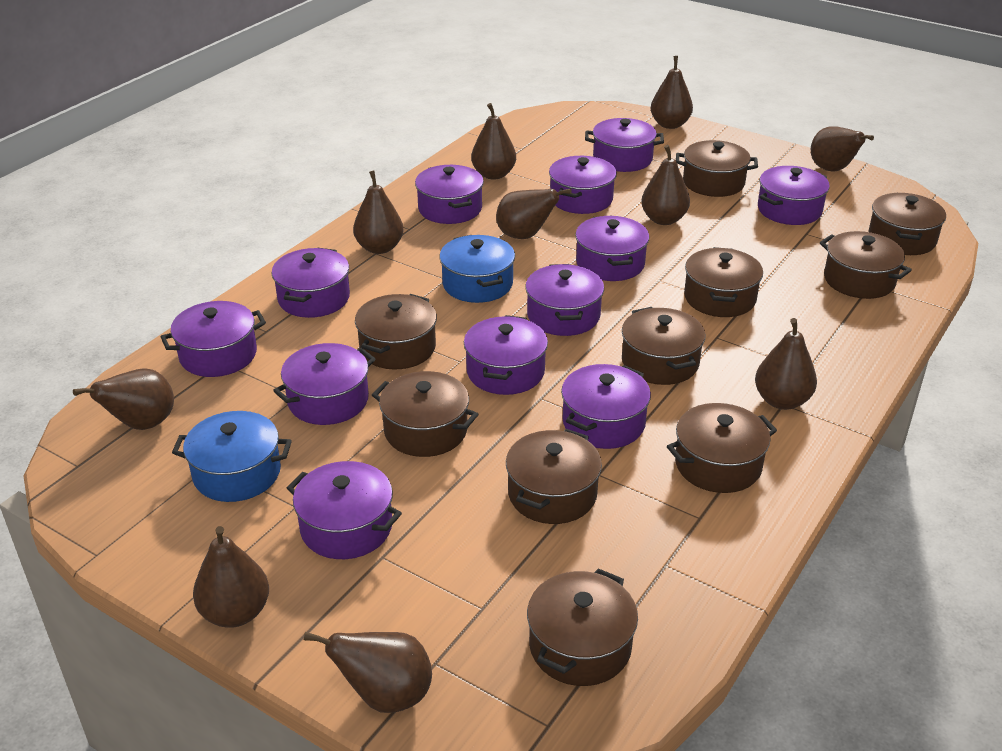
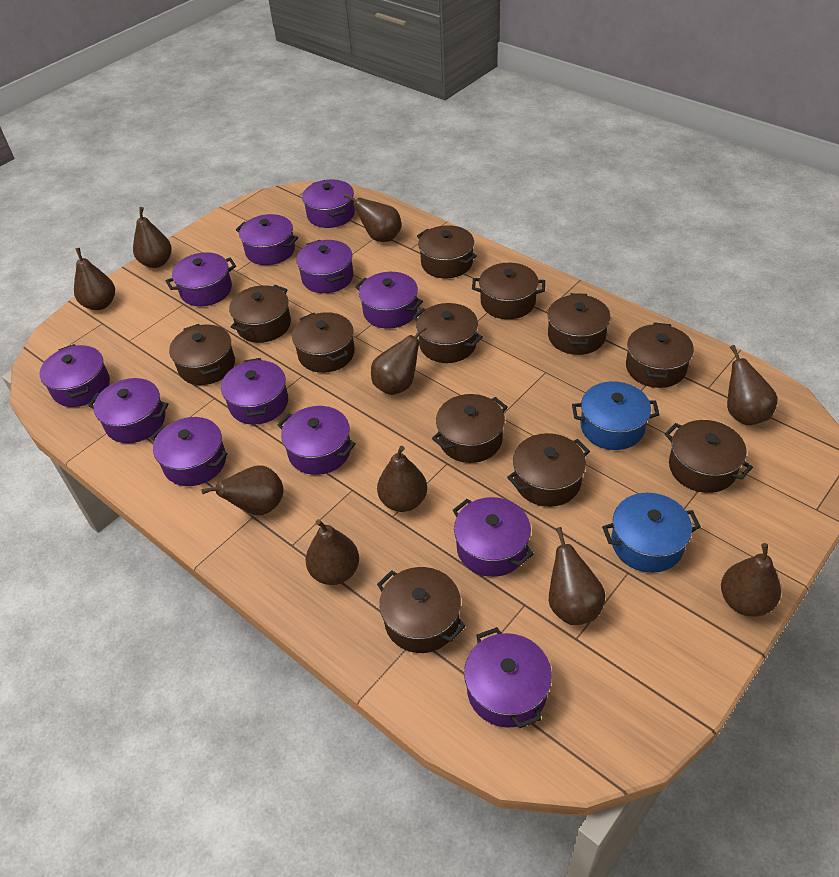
brown pot: 10 -> 12

